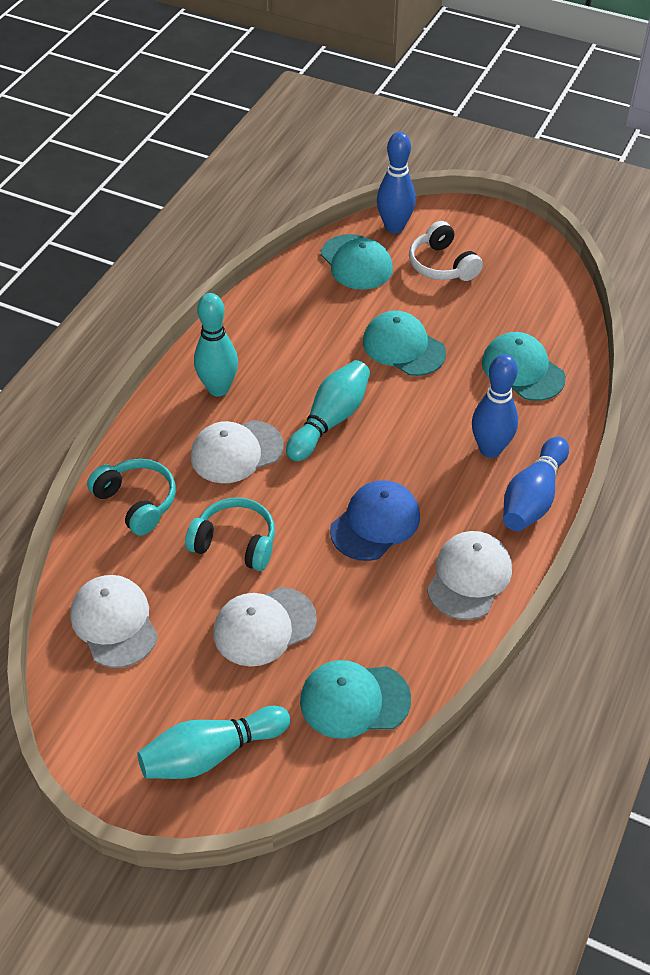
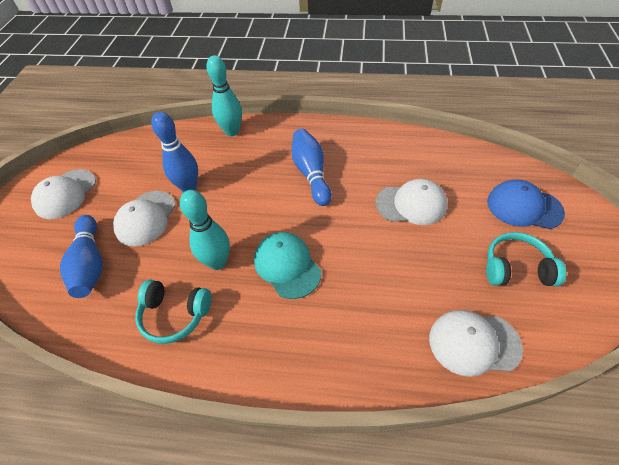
turquoise bowling pin: 3 -> 2
turquoise cap: 4 -> 1
white headphones: 1 -> 0

